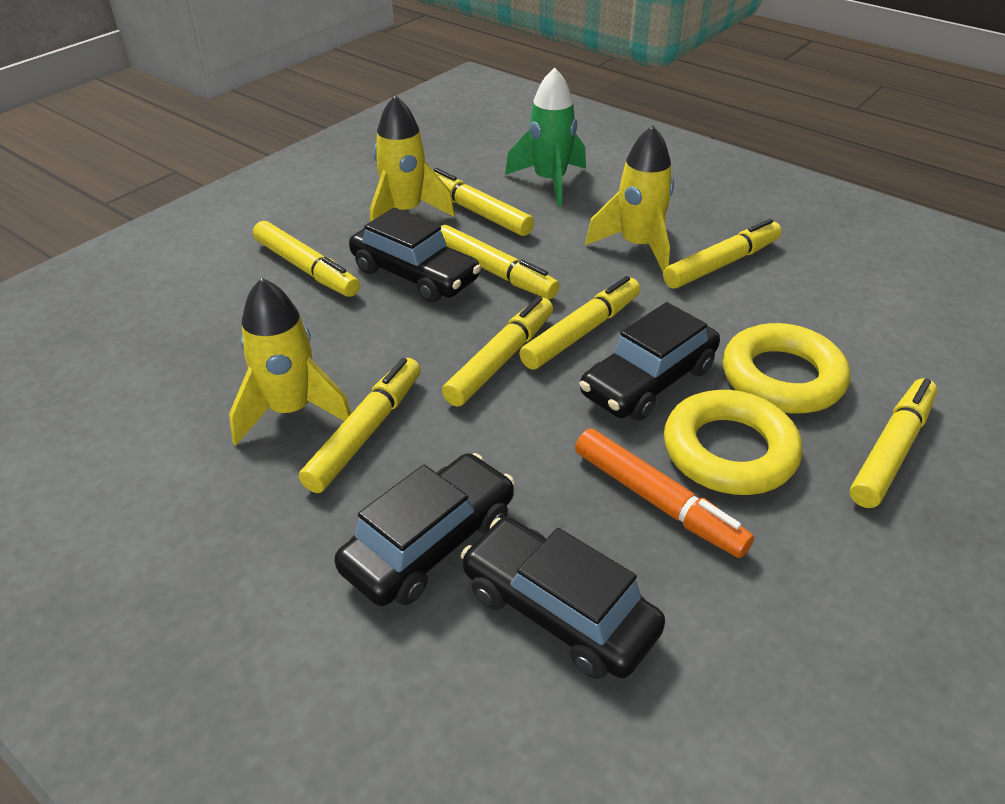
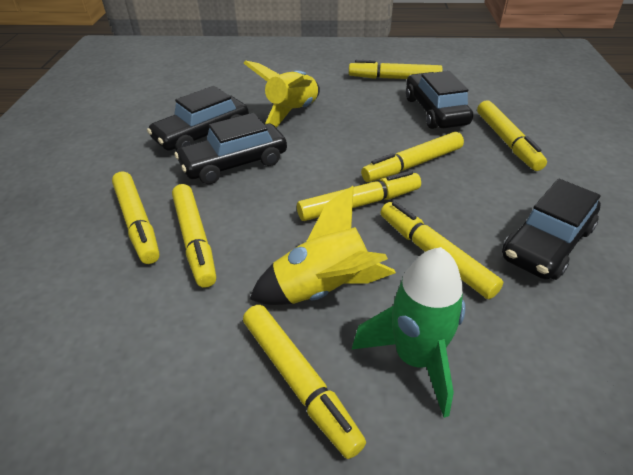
orange marker: 1 -> 0
yellow ring: 2 -> 0
yellow rocket: 3 -> 2

